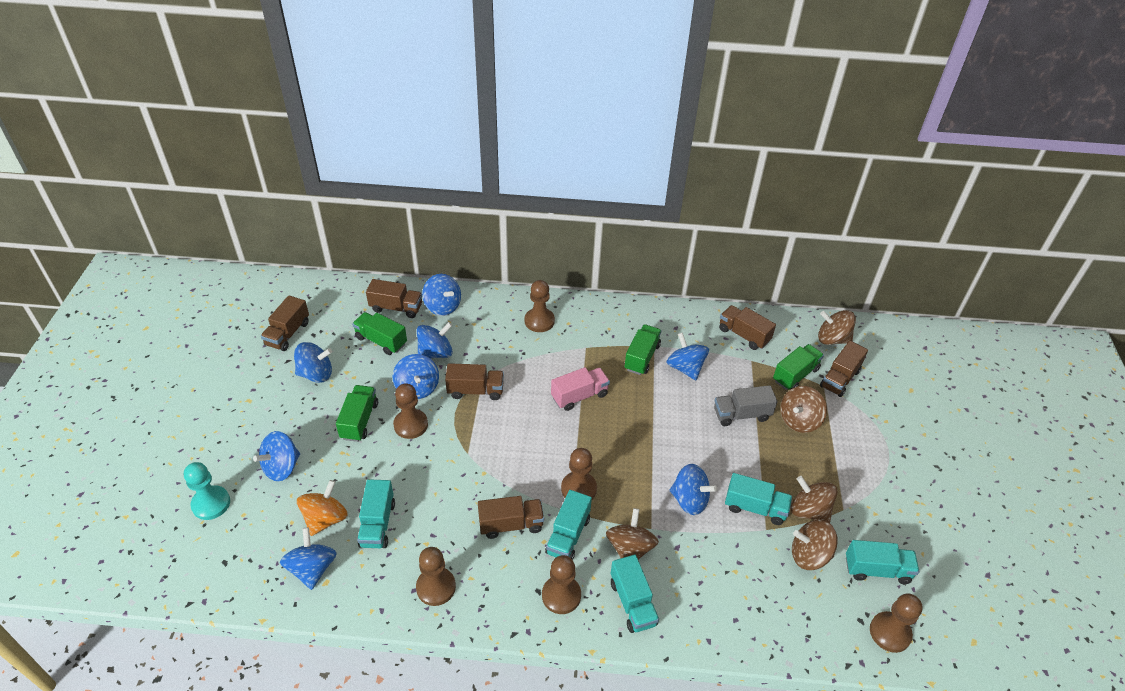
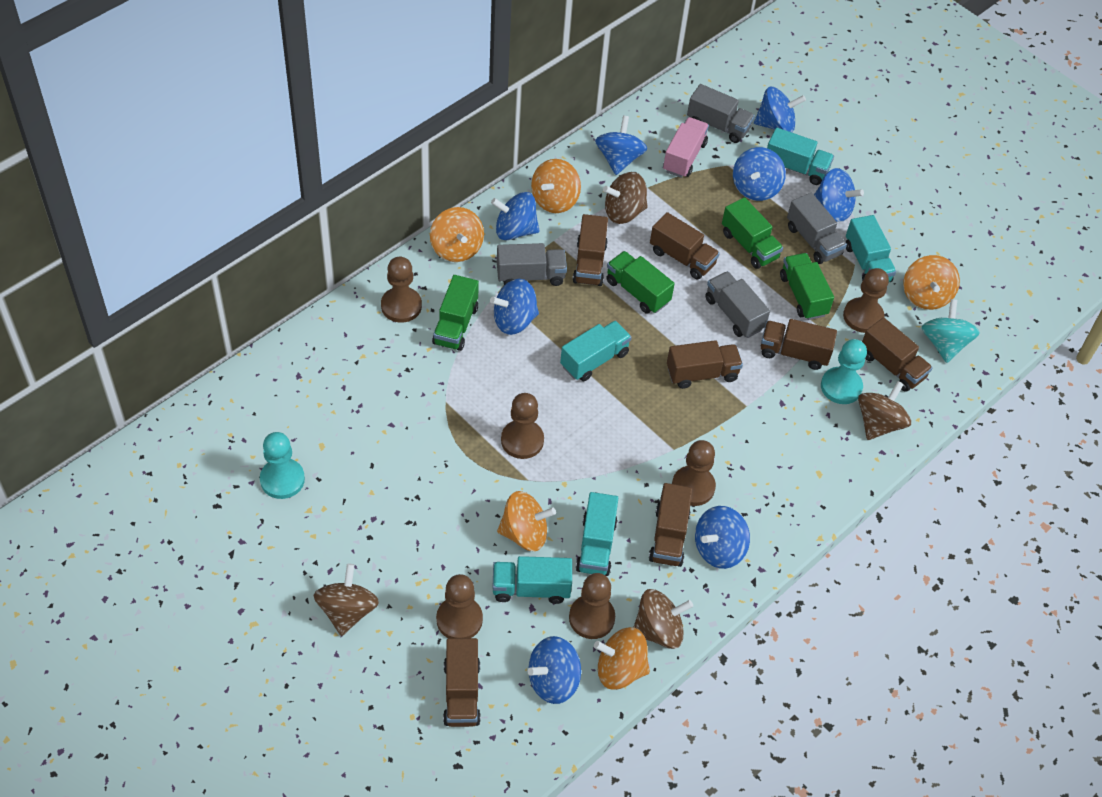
brown spinning top: 5 -> 4
brown truck: 6 -> 7
grey truck: 1 -> 4
orange spinning top: 1 -> 5
turquoise pawn: 1 -> 2
turquoise spinning top: 0 -> 1

